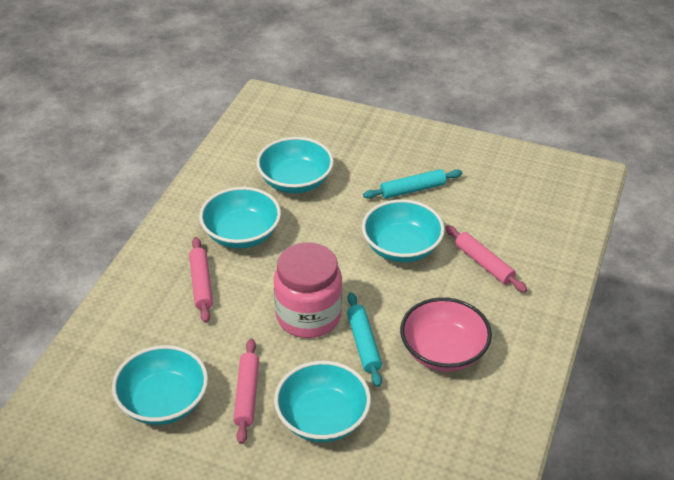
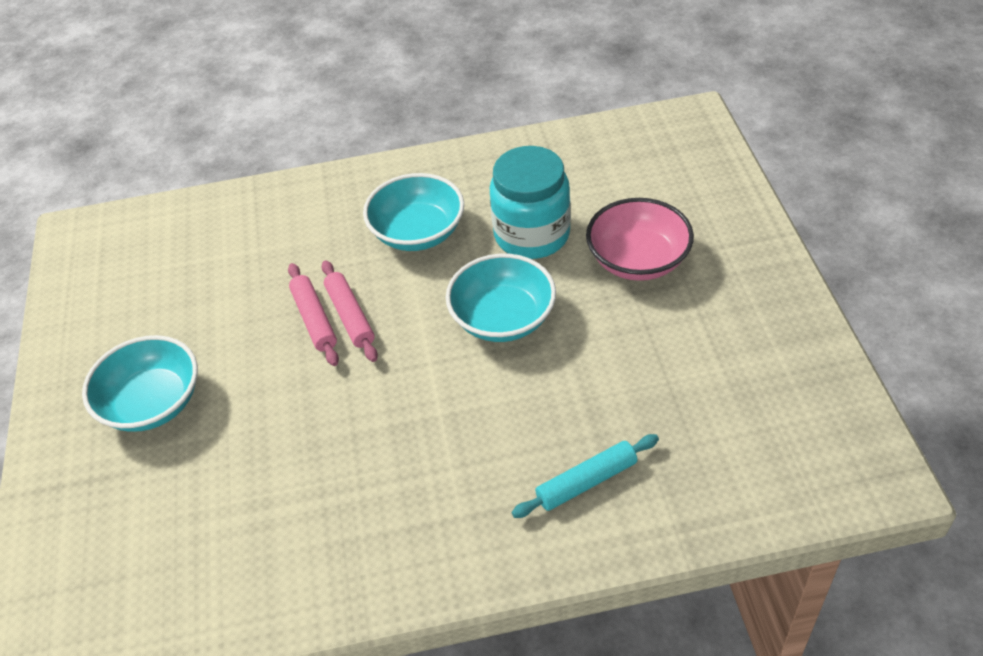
pink jar: 1 -> 0
pink rolling pin: 3 -> 2
turquoise bowl: 5 -> 3
turquoise jar: 0 -> 1
turquoise rolling pin: 2 -> 1

